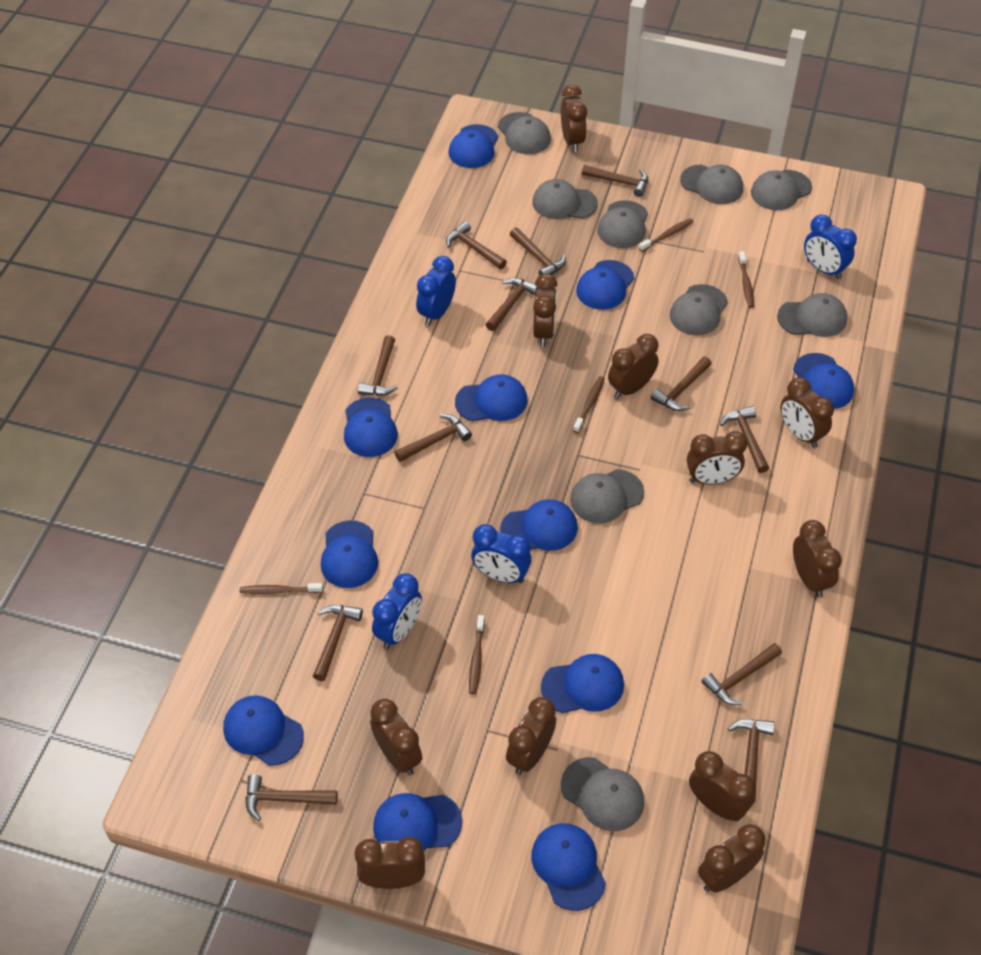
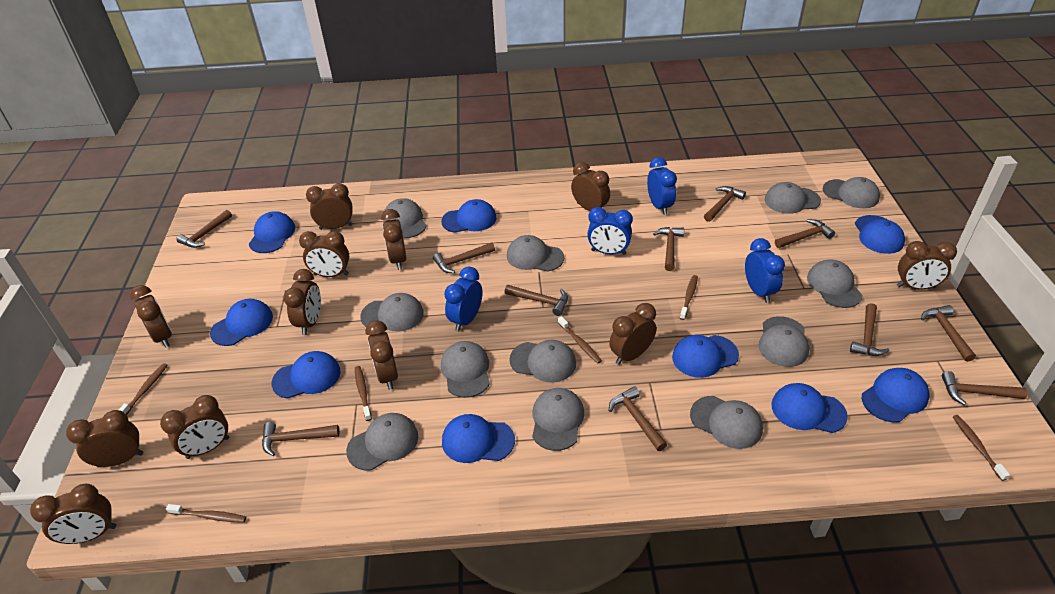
blue cap: 11 -> 9
brown clock: 11 -> 12
brown hammer: 12 -> 11
brown toothbrush: 5 -> 6
grey cap: 9 -> 12

